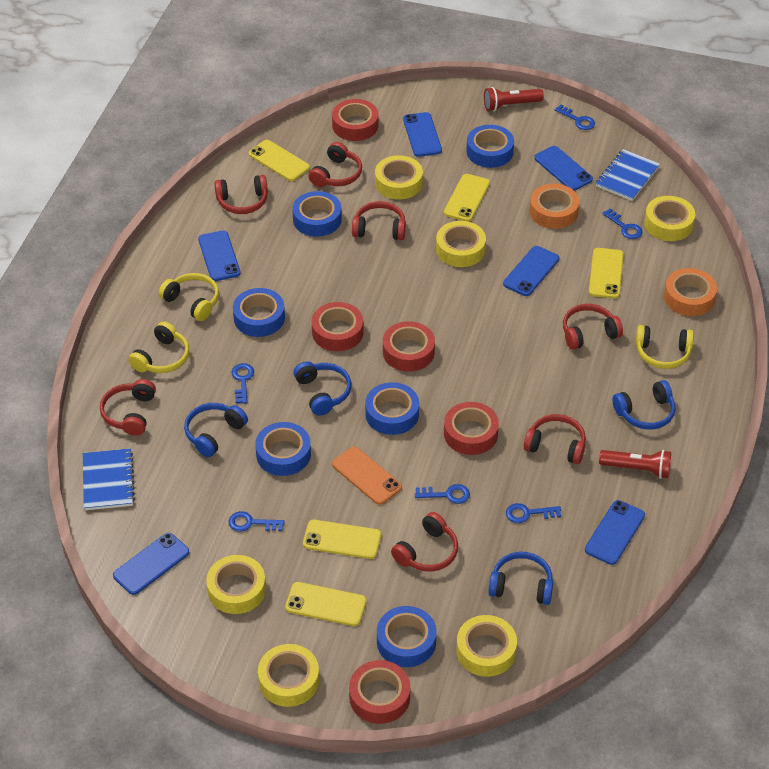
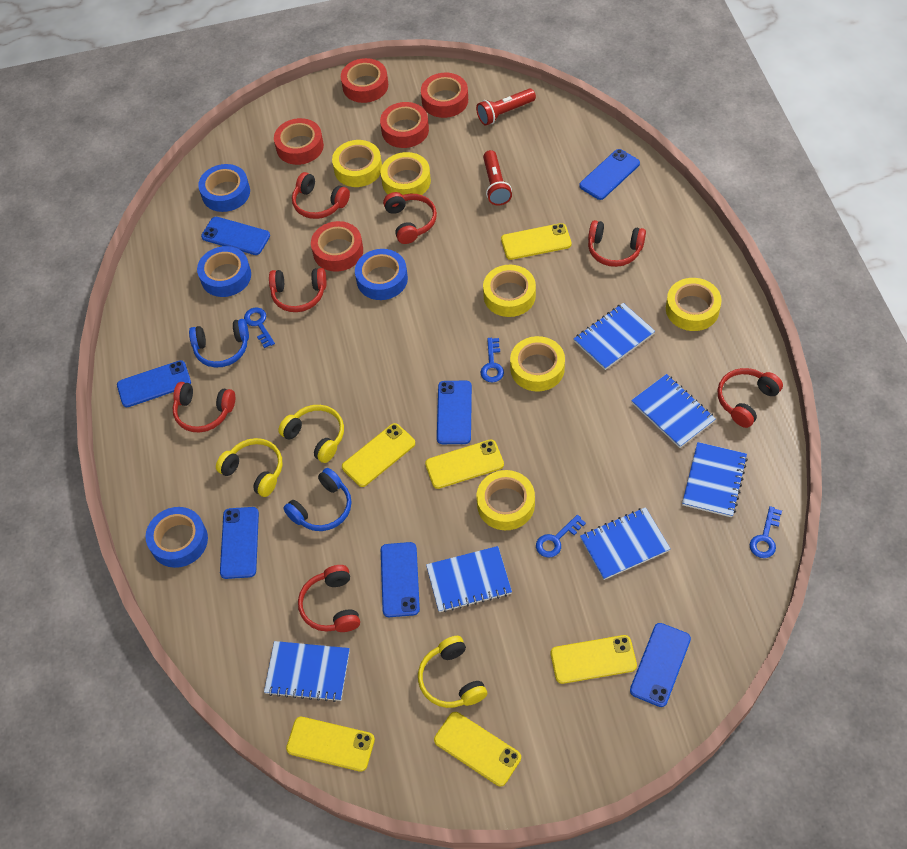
blue headphones: 4 -> 2
blue key: 6 -> 4
blue notebook: 2 -> 6
blue phone: 6 -> 7
blue tape: 6 -> 4
orange phone: 1 -> 0
orange tape: 2 -> 0
yellow phone: 5 -> 6

